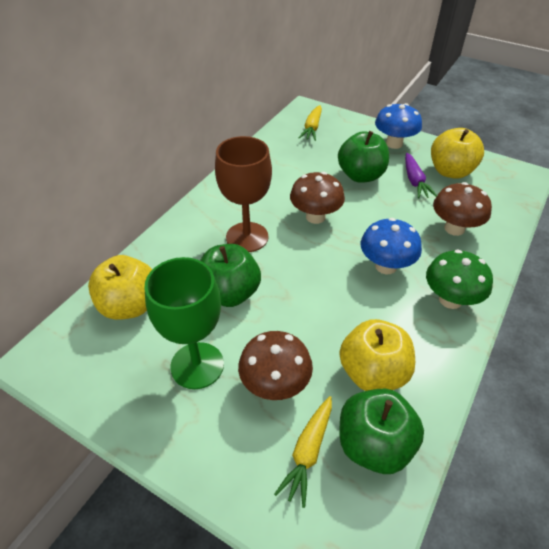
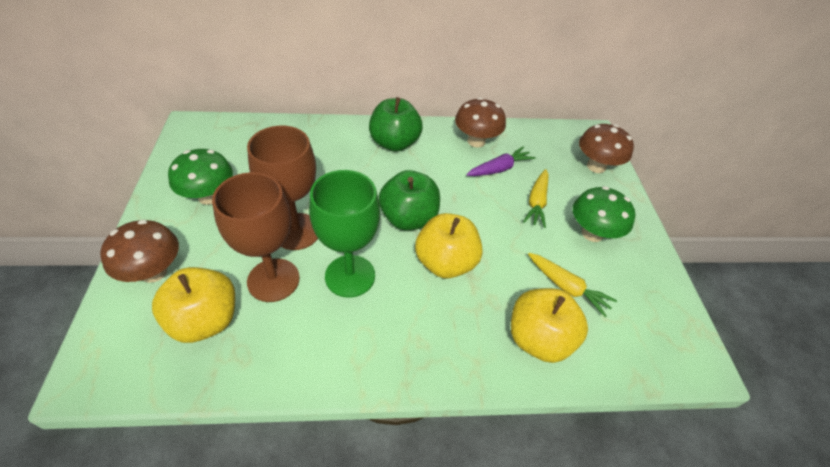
blue mushroom: 2 -> 0
brown goblet: 1 -> 2
green apple: 3 -> 2
green mushroom: 1 -> 2

